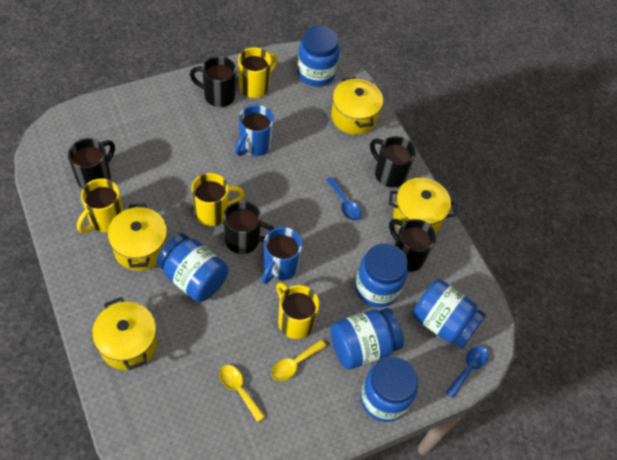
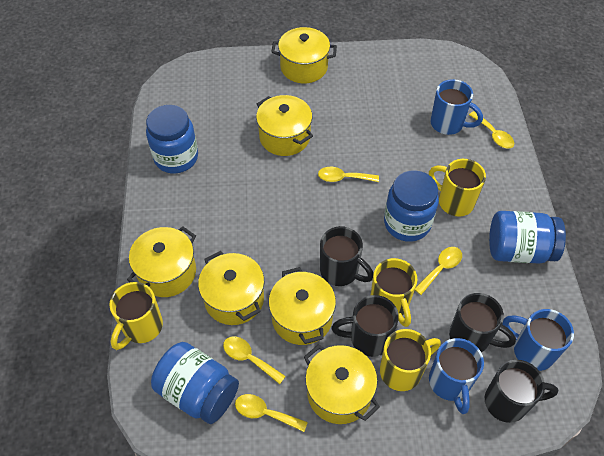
black mug: 5 -> 4
blue jar: 6 -> 4
blue mug: 2 -> 3
blue spoon: 2 -> 0
yellow pot: 4 -> 6
yellow spoon: 2 -> 5

